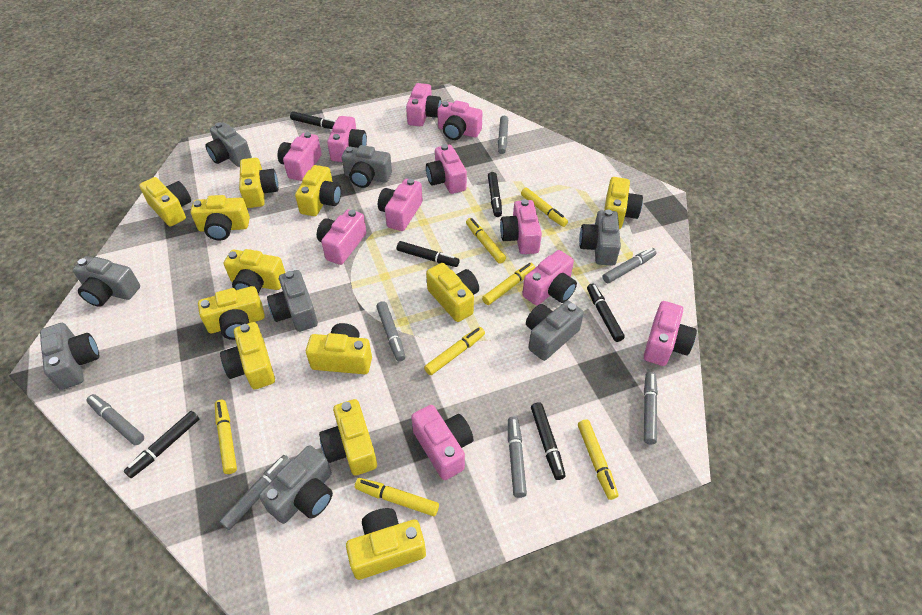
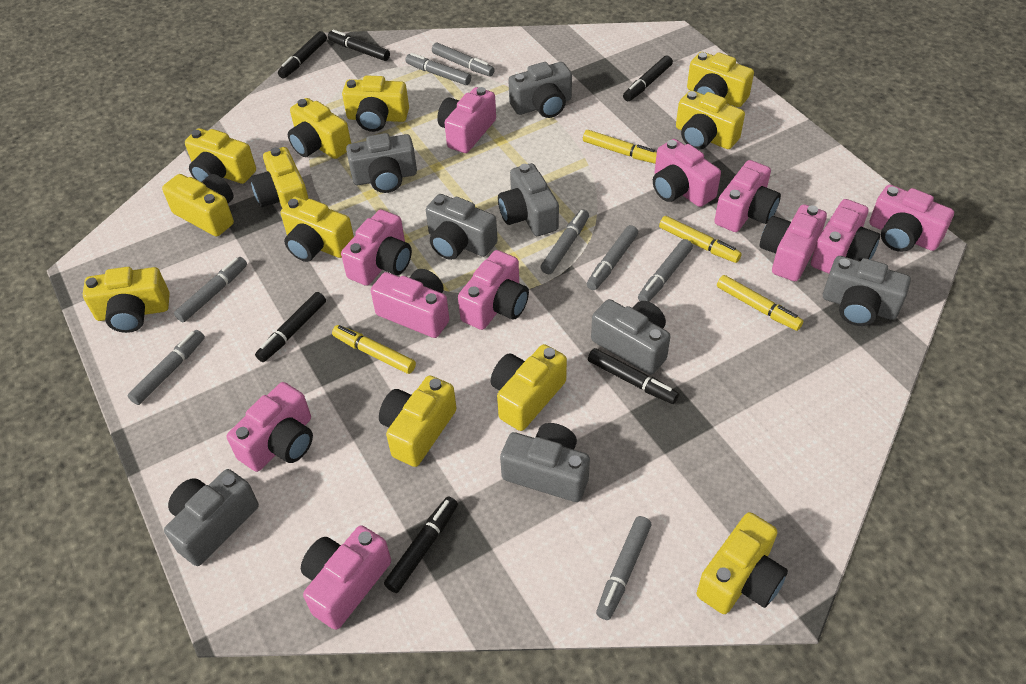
grey marker: 7 -> 8
yellow marker: 7 -> 4

